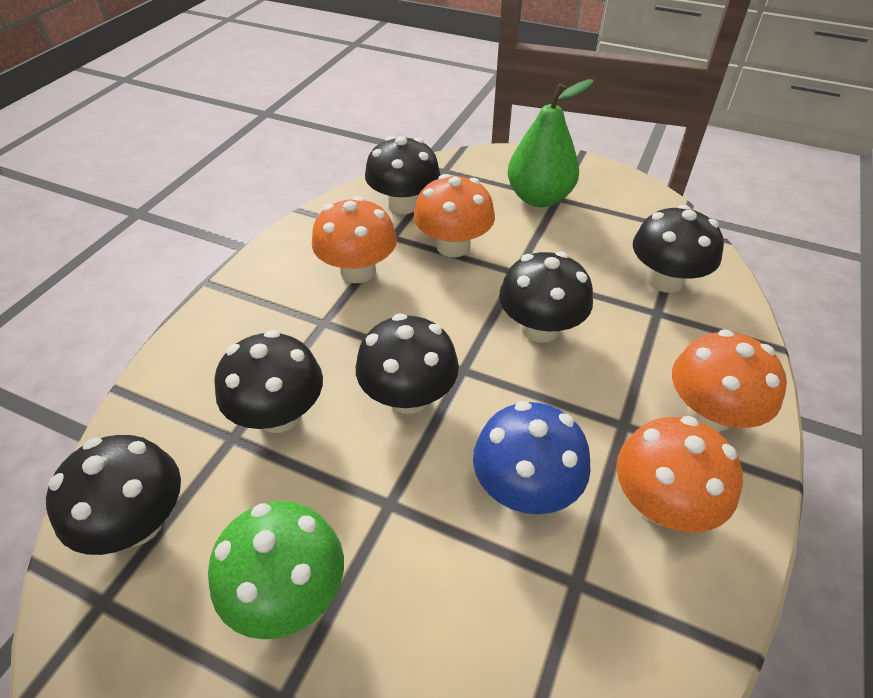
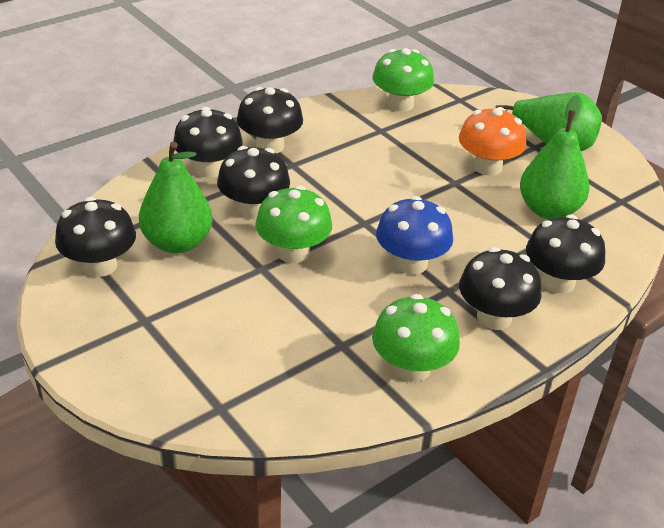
green mushroom: 1 -> 3
green pear: 1 -> 3
orange mushroom: 4 -> 1

